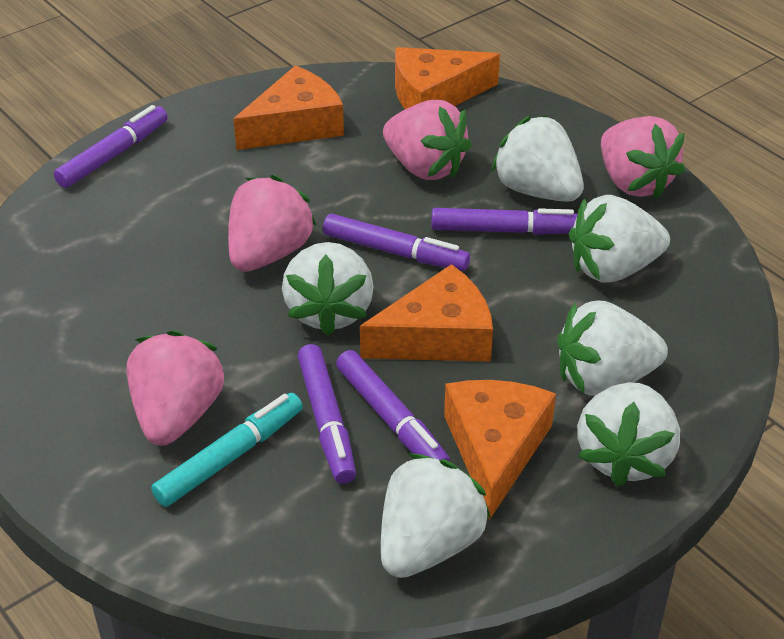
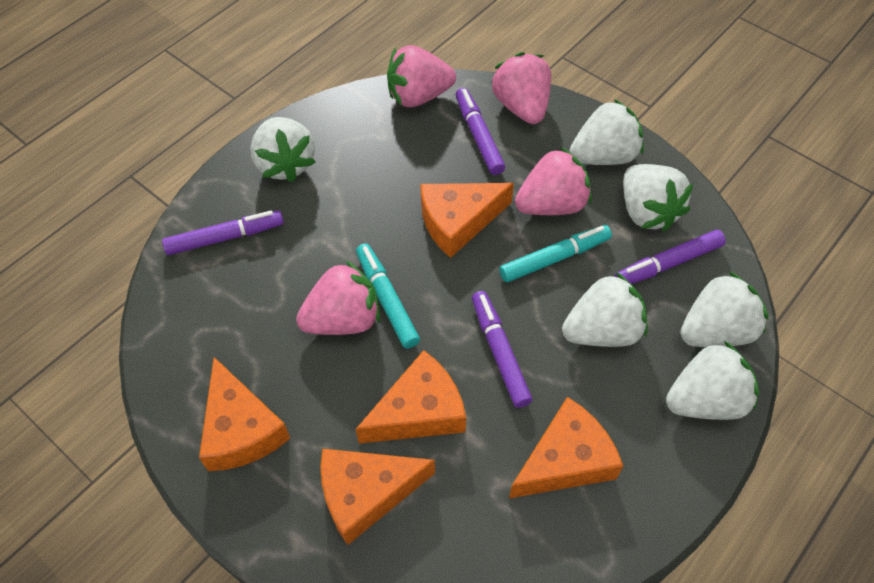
orange cheese: 4 -> 5
purple marker: 5 -> 4
turquoise marker: 1 -> 2

